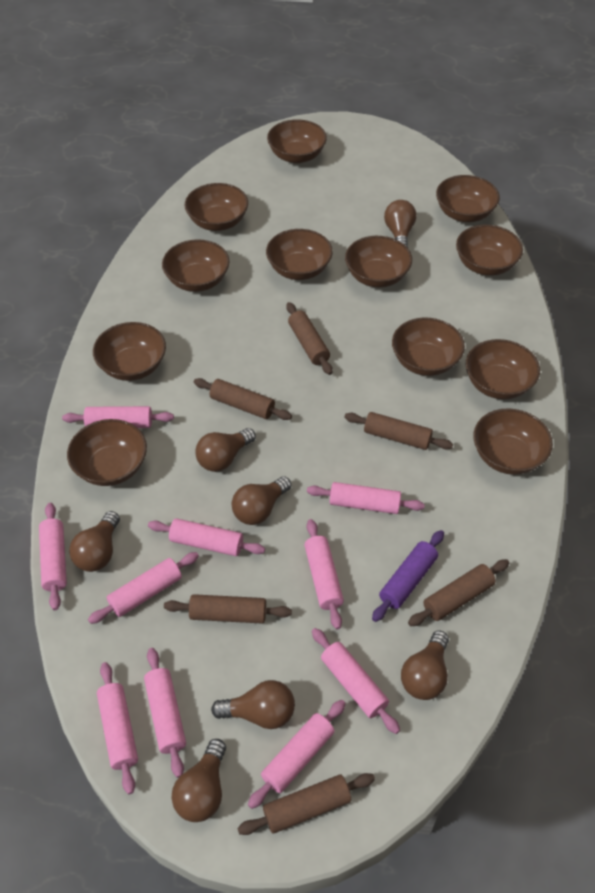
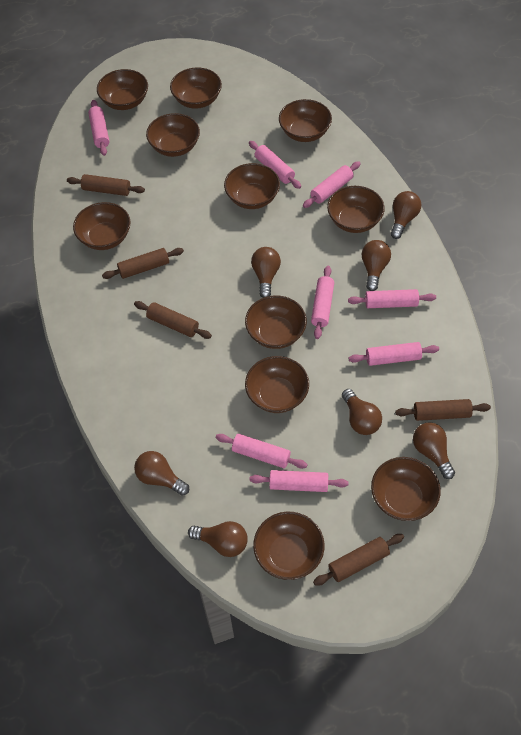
brown bowl: 12 -> 11
brown rolling pin: 6 -> 5
pink rolling pin: 10 -> 8
purple rolling pin: 1 -> 0

